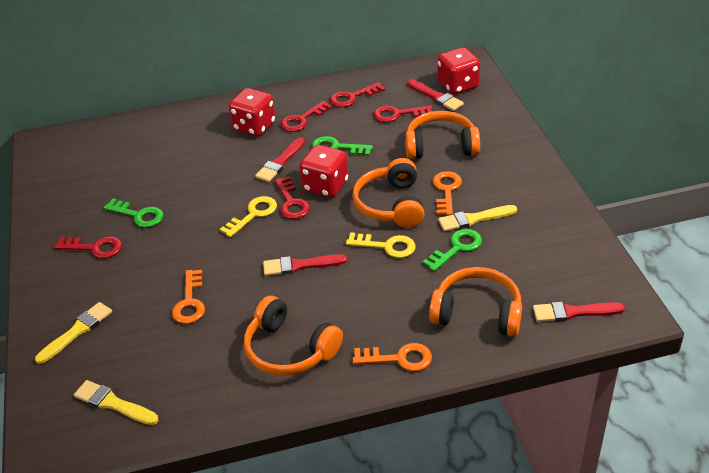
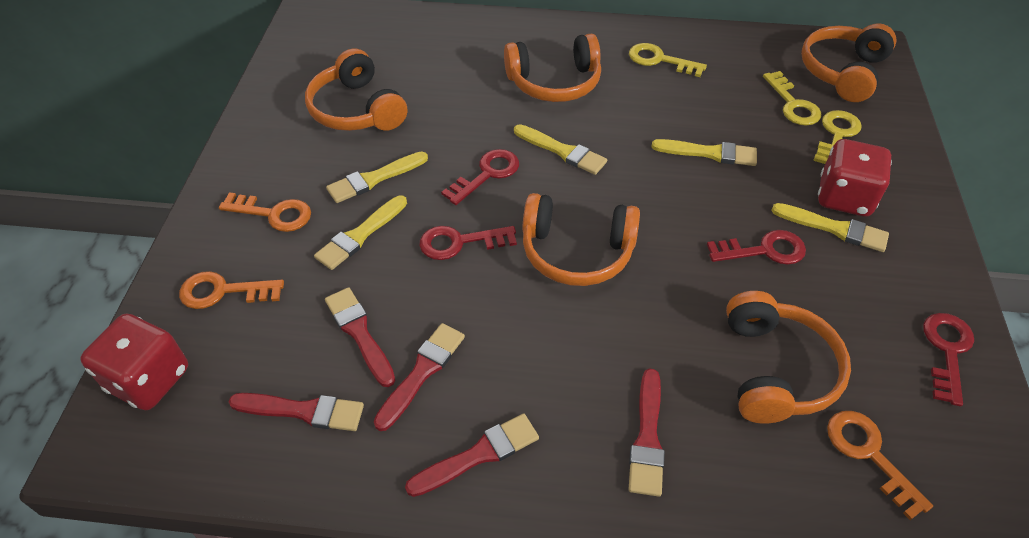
green key: 3 -> 0
orange headphones: 4 -> 5
red brush: 4 -> 5
red dice: 3 -> 2
red key: 5 -> 4
yellow brush: 3 -> 5
yellow key: 2 -> 3

